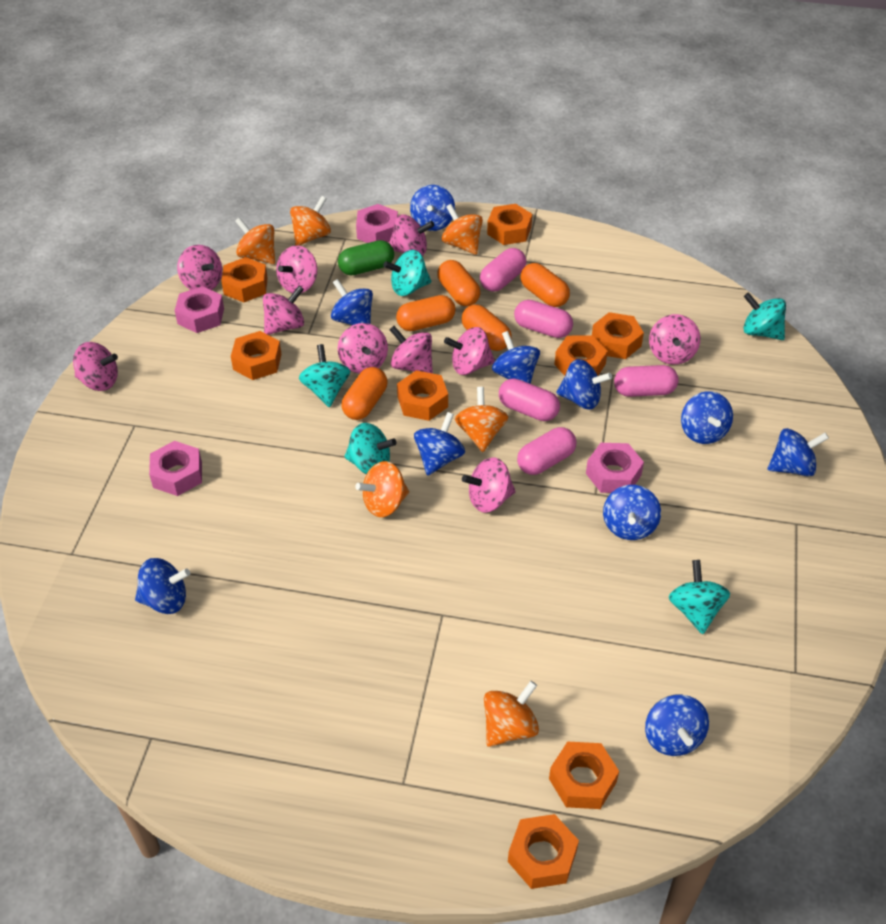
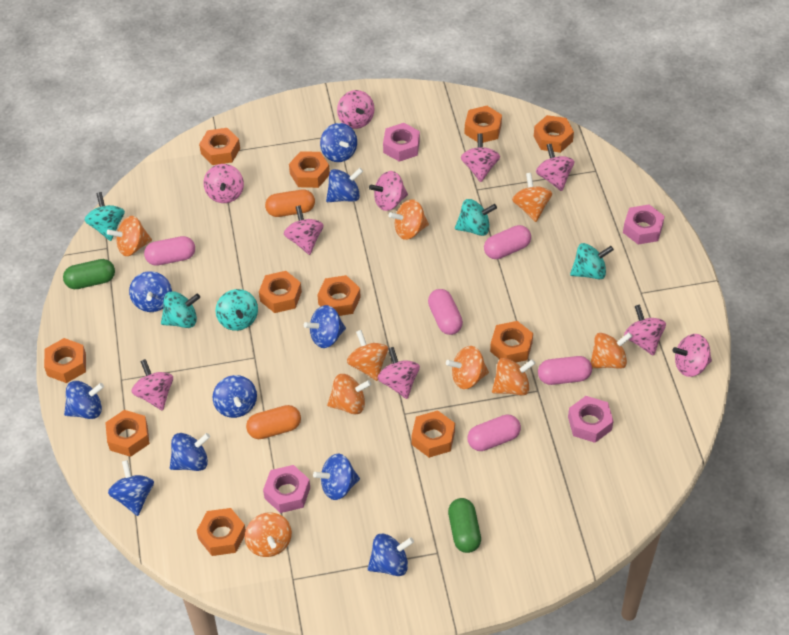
green capsule: 1 -> 2
orange capsule: 5 -> 2
orange nut: 8 -> 11
orange spinning top: 6 -> 9

